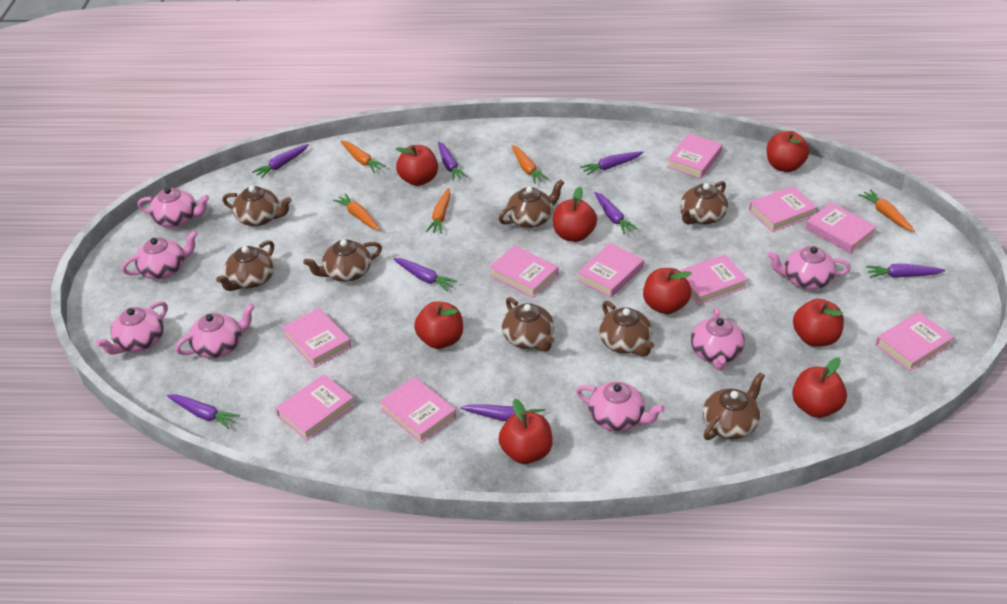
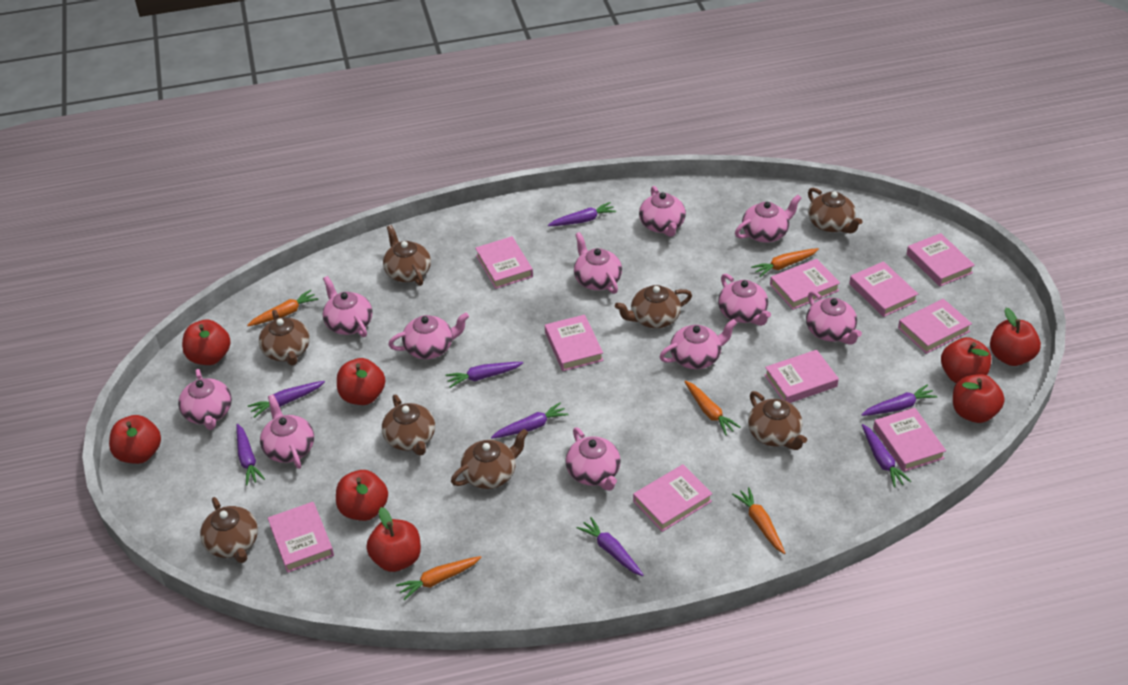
pink teapot: 7 -> 11

